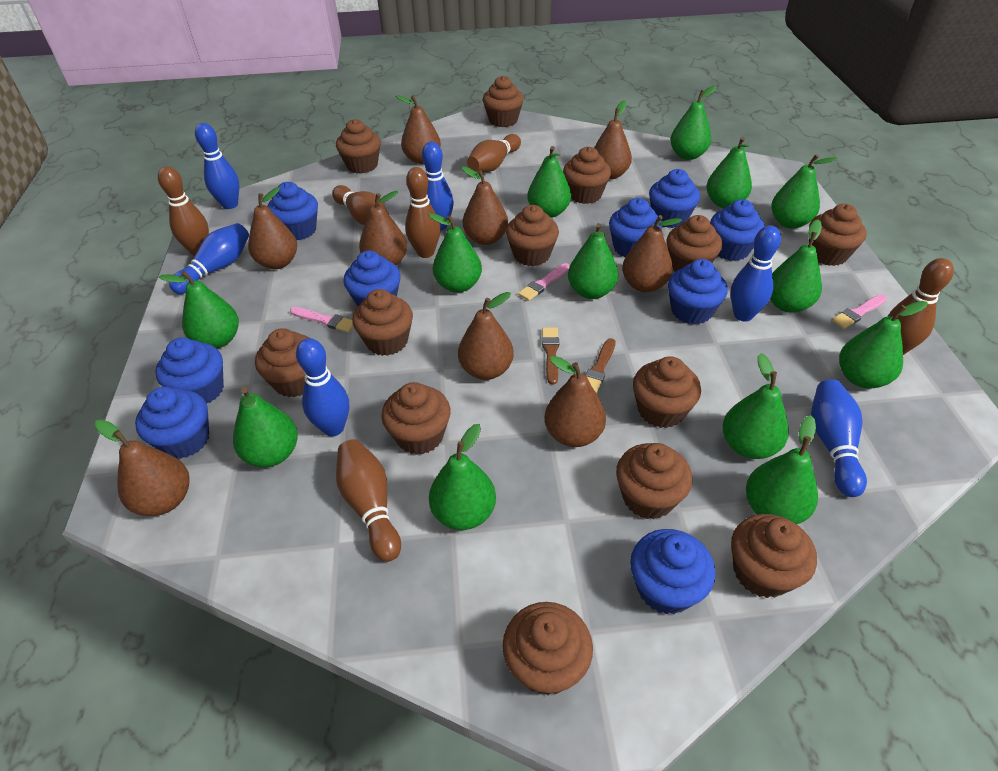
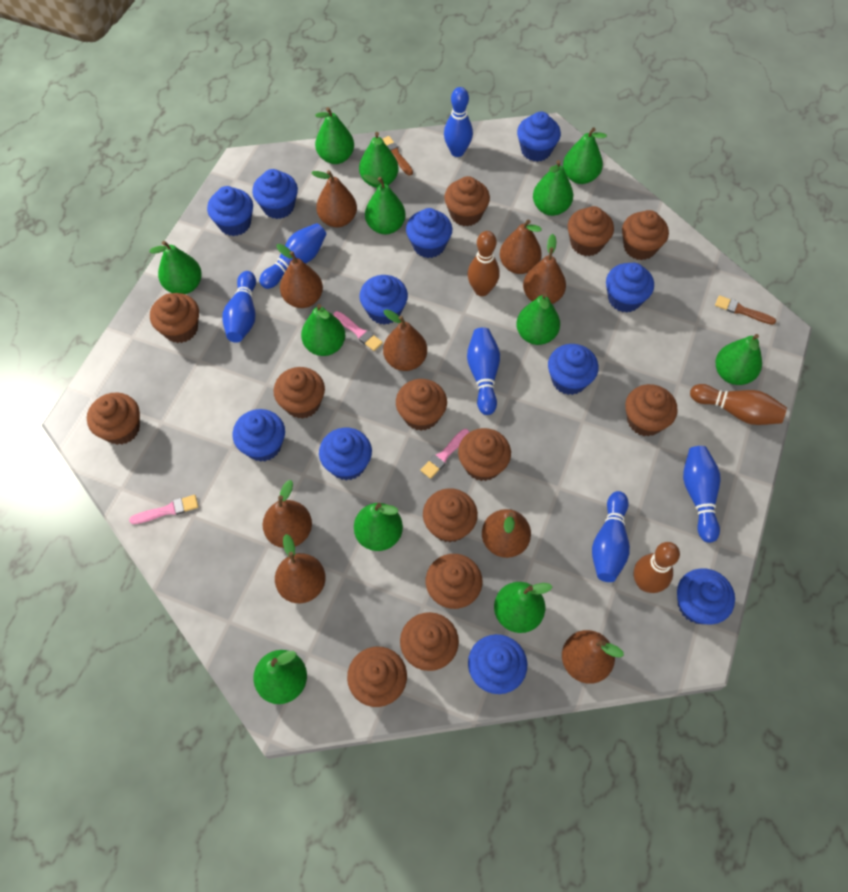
blue cupcake: 9 -> 11
brown bowling pin: 6 -> 3
green pear: 13 -> 12

